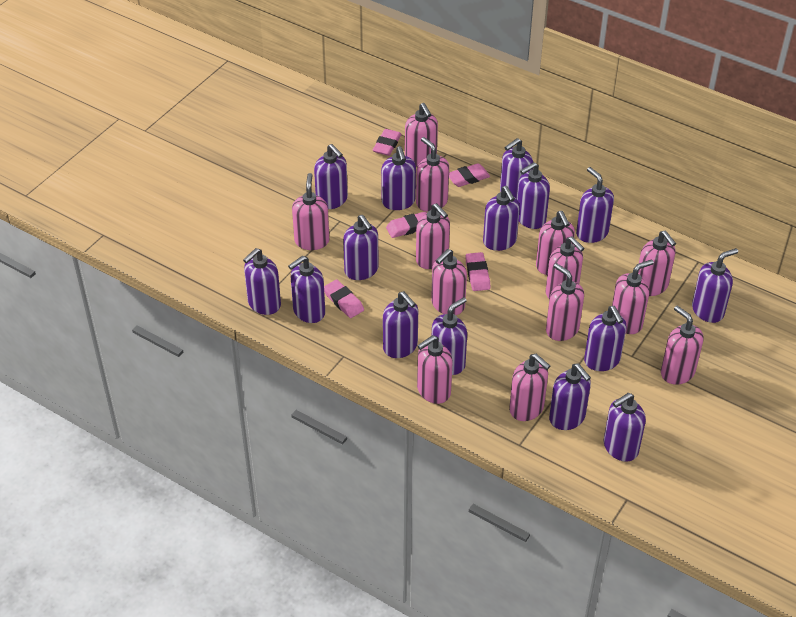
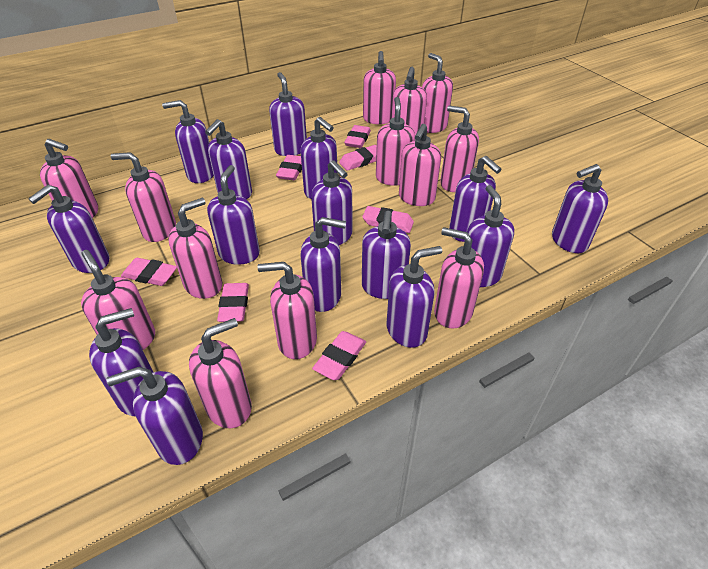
pink eraser: 5 -> 7

